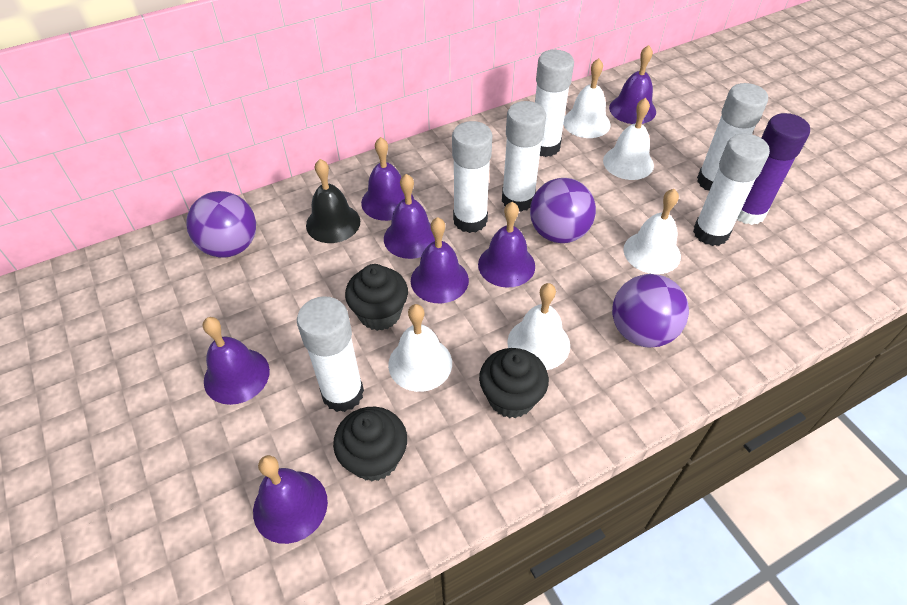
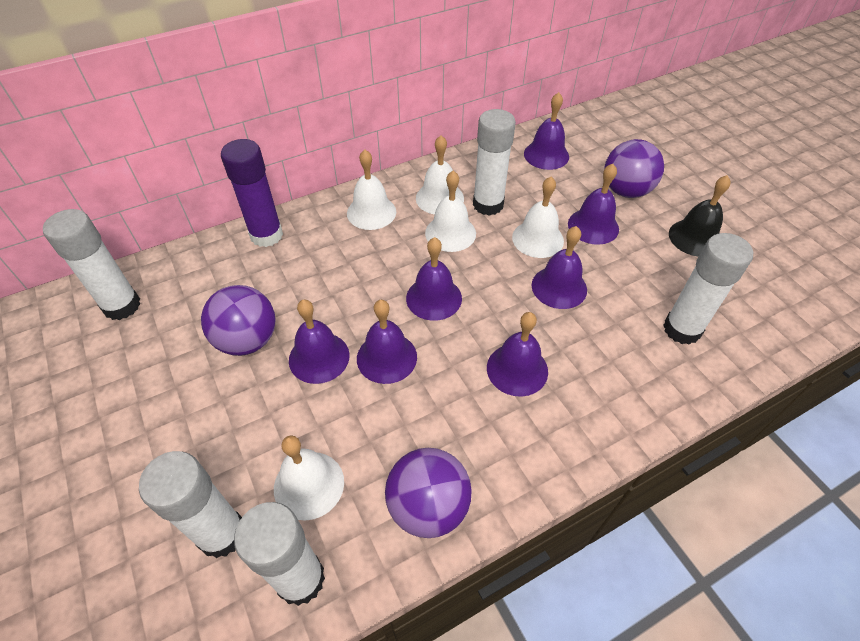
black cupcake: 3 -> 0
white glue stick: 6 -> 5

